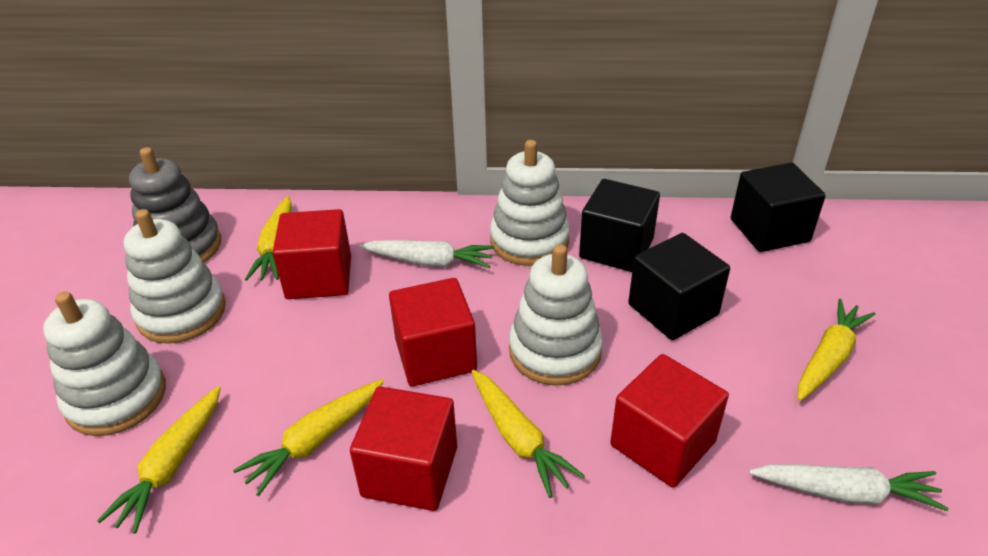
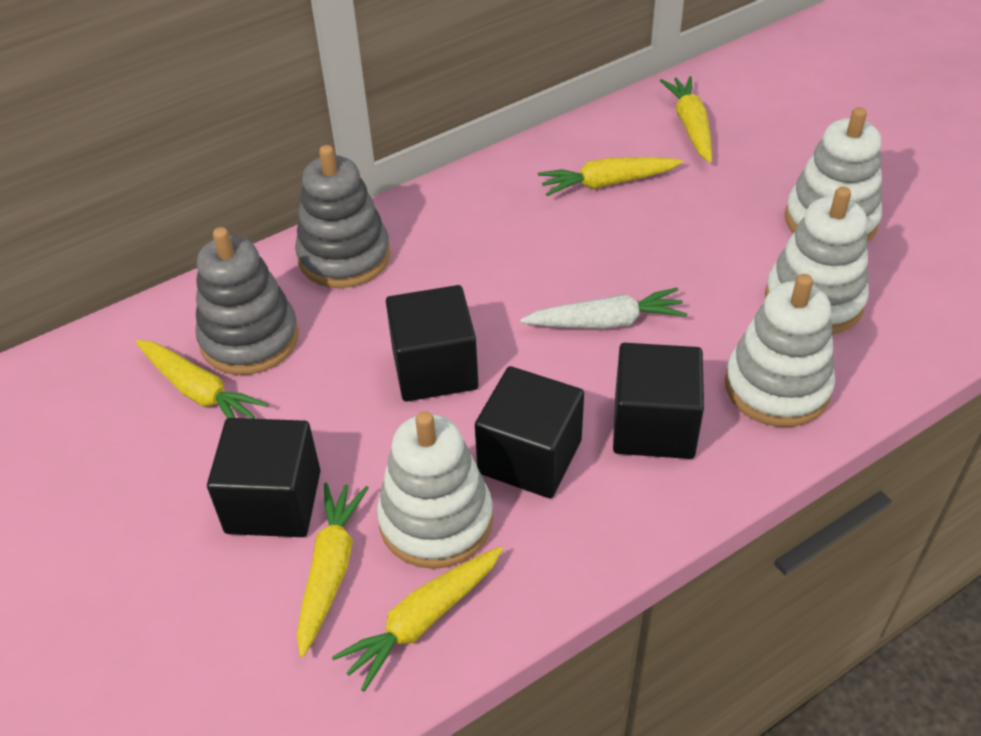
black cube: 3 -> 4
grey stacking toy: 1 -> 2
red cube: 4 -> 0
white carrot: 2 -> 1

